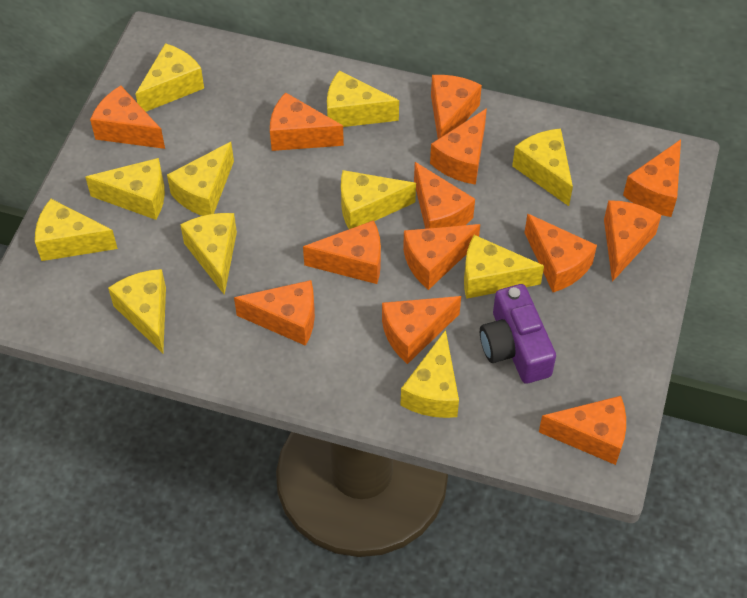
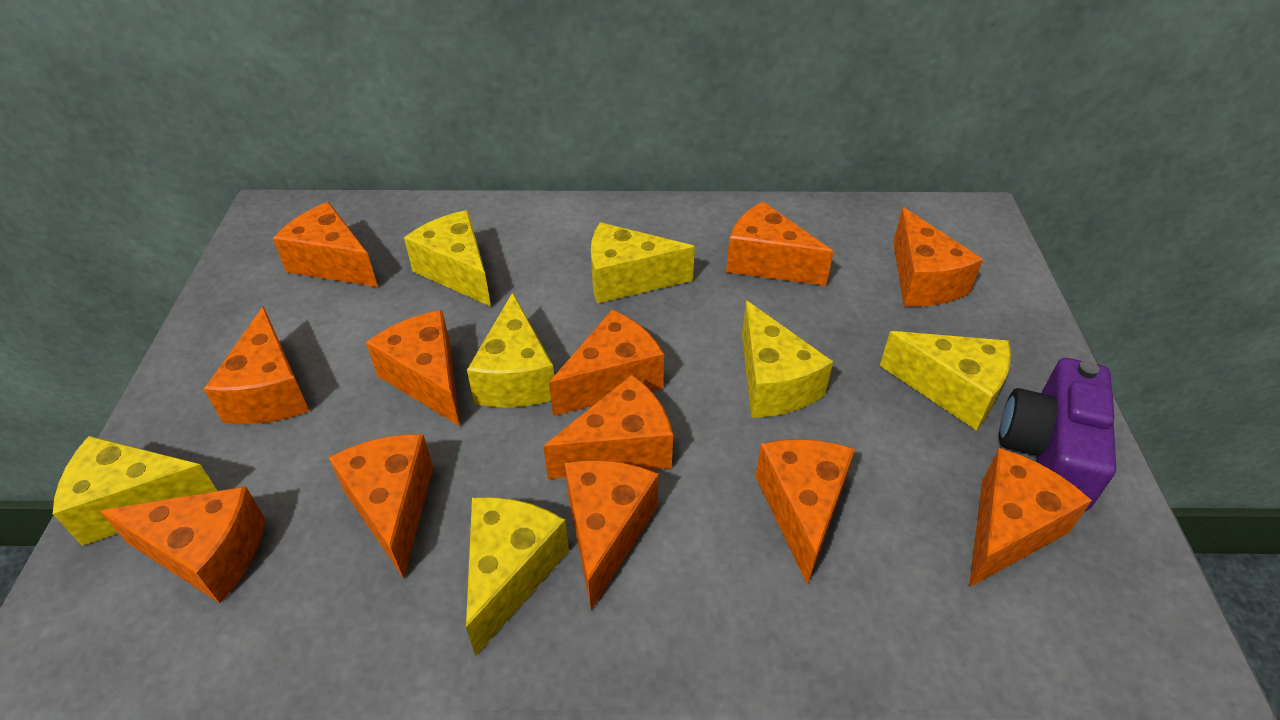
orange cheese: 13 -> 12
yellow cheese: 11 -> 7

